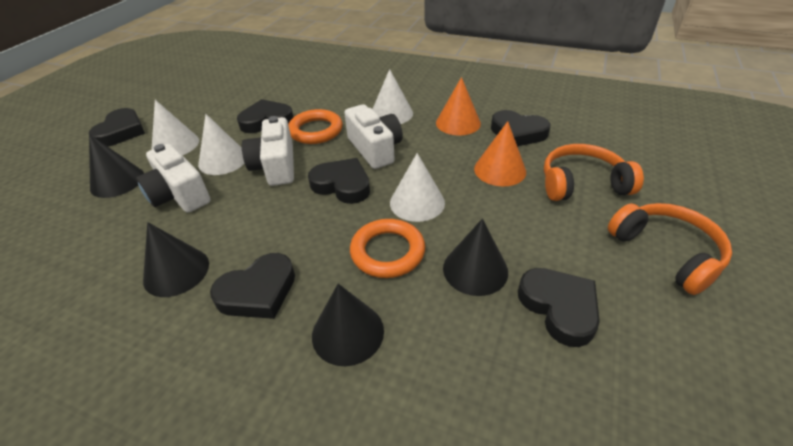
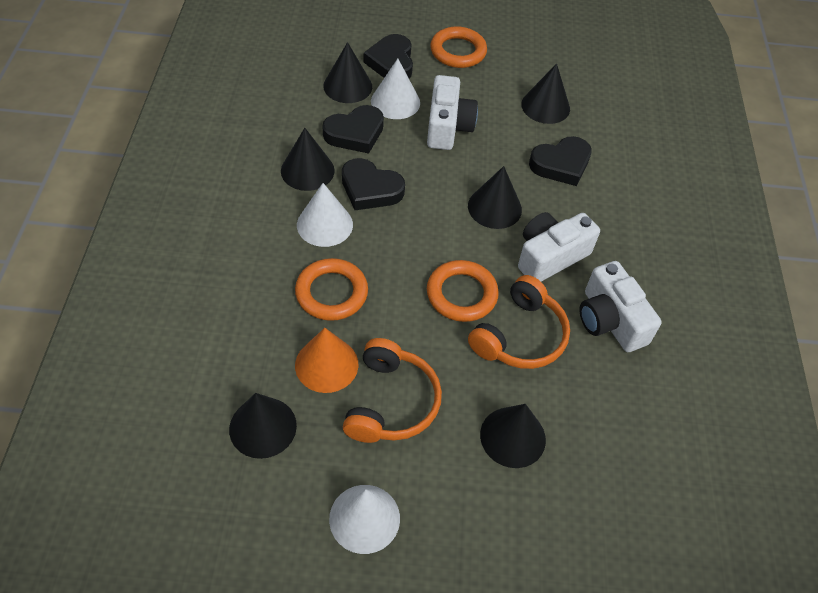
black cone: 4 -> 6
black heart: 6 -> 4
orange cone: 2 -> 1
orange ring: 2 -> 3
white cone: 4 -> 3

